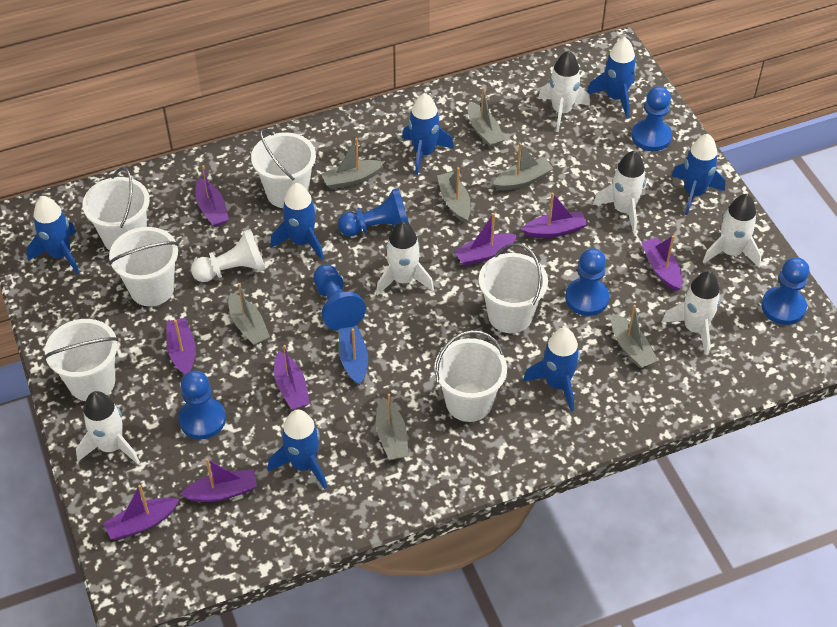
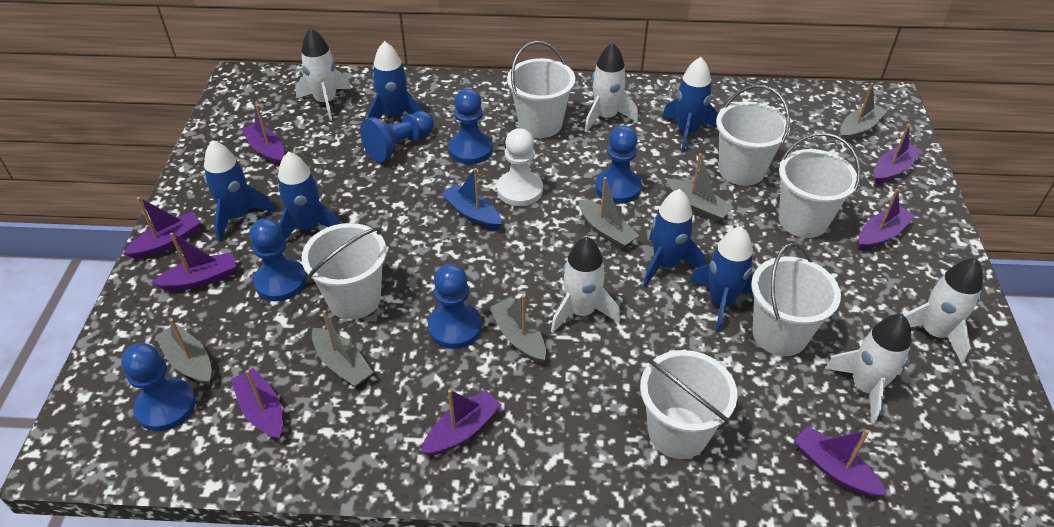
blue rocket: 7 -> 6
grey boat: 7 -> 6
white rocket: 6 -> 5

